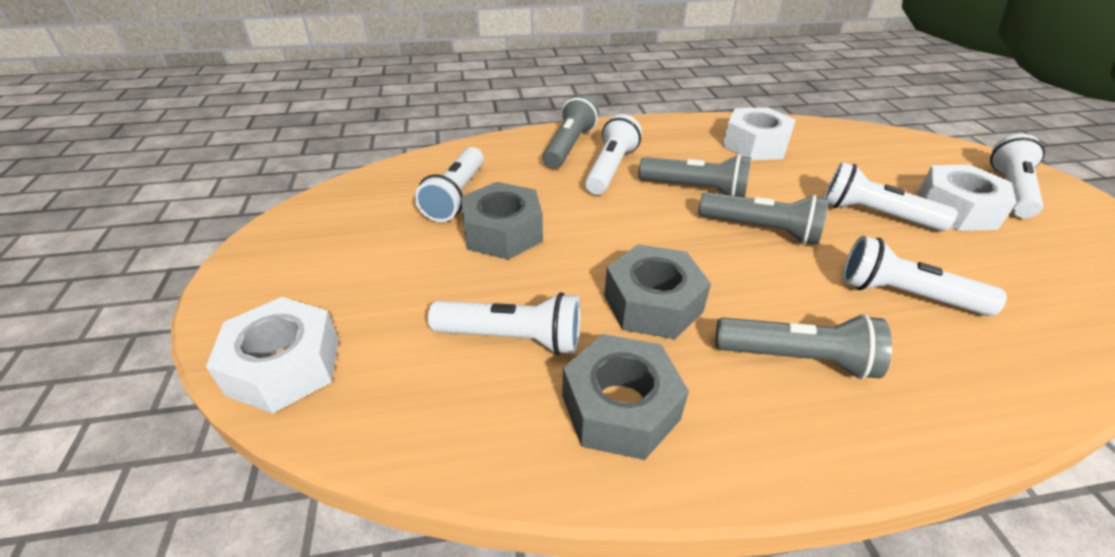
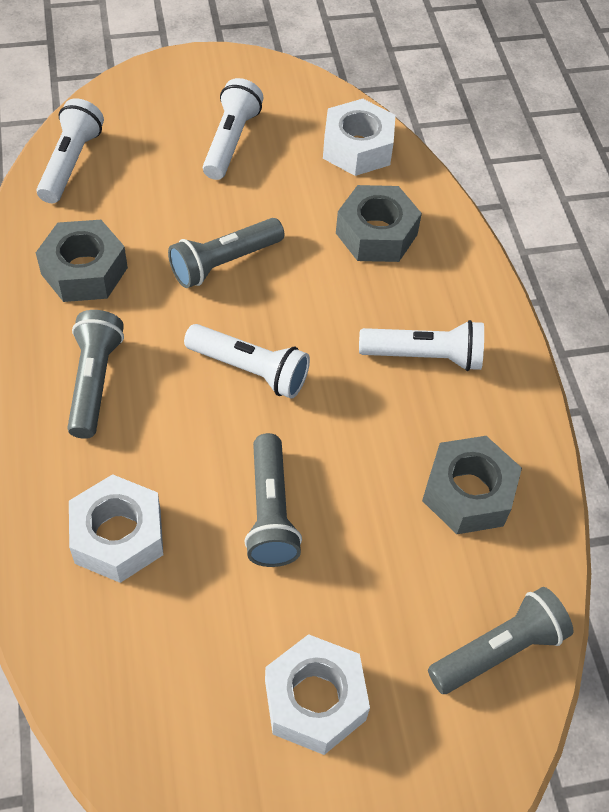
white flashlight: 6 -> 4

